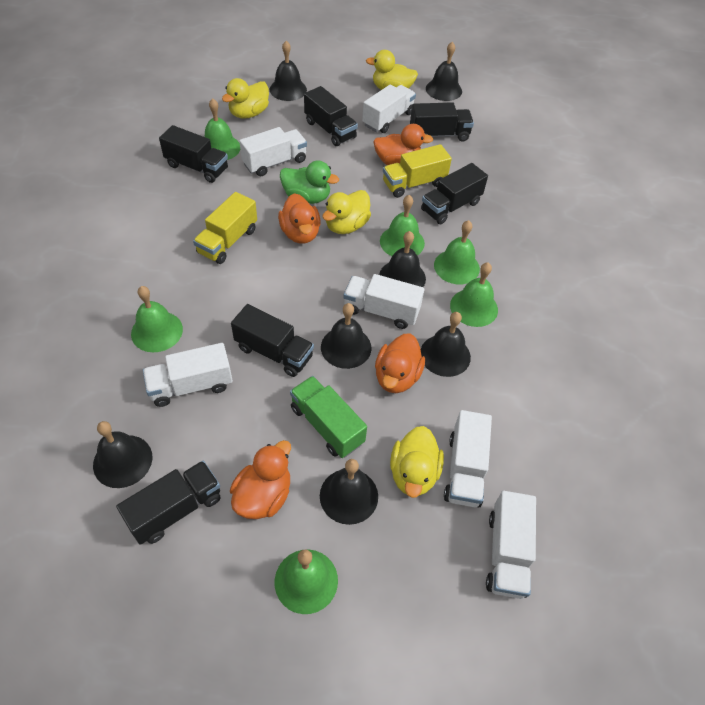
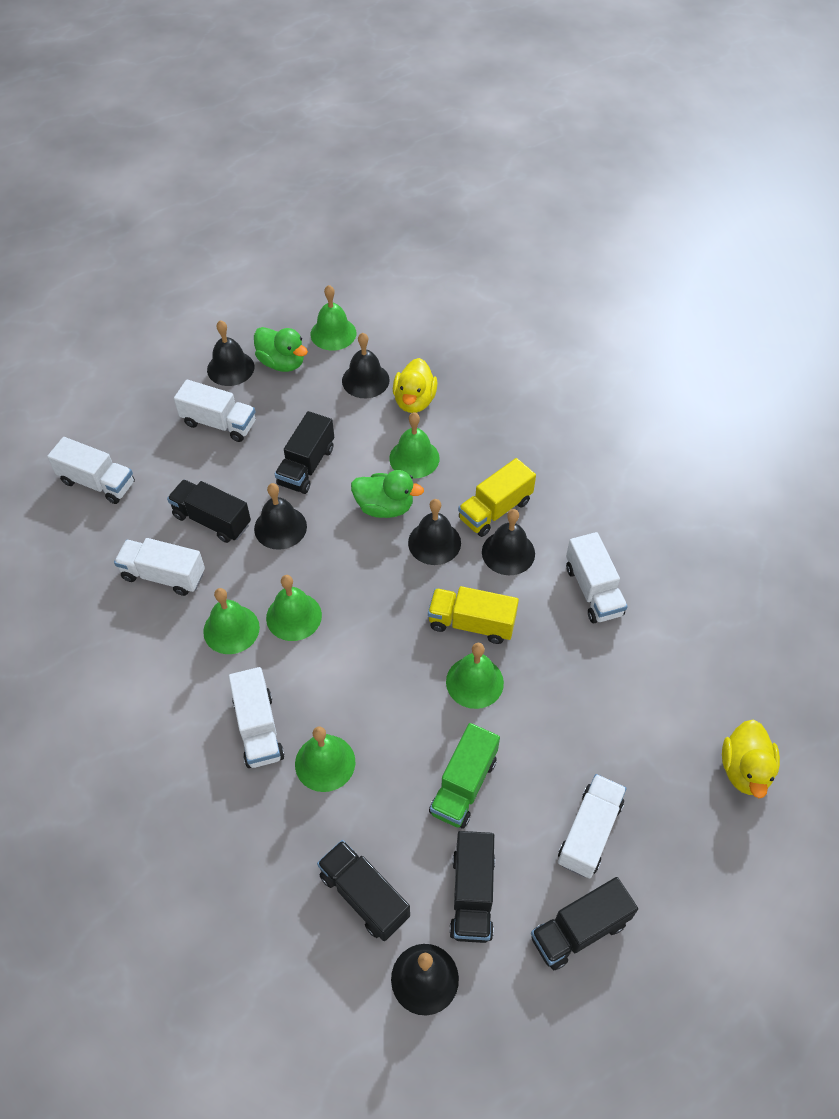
black bell: 7 -> 6
black truck: 6 -> 5
green duck: 1 -> 2
orange duck: 4 -> 0
yellow duck: 4 -> 2

